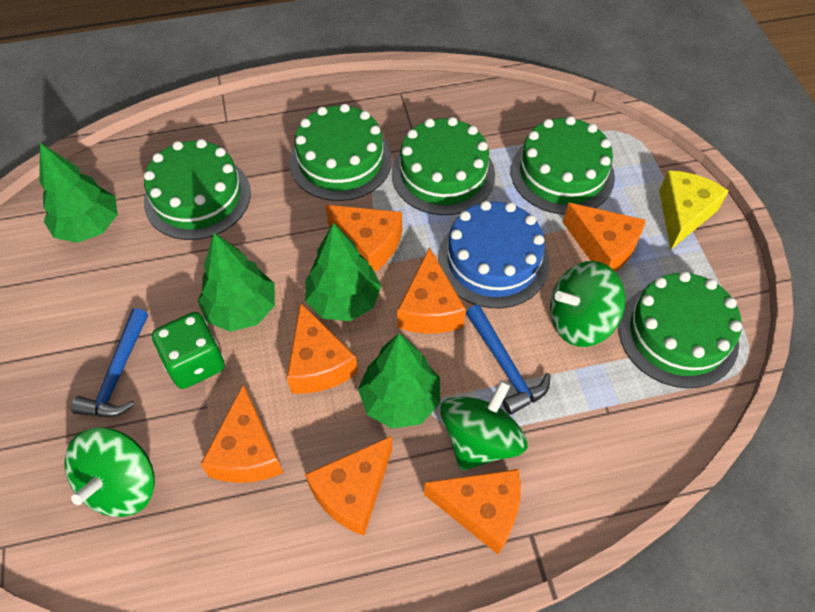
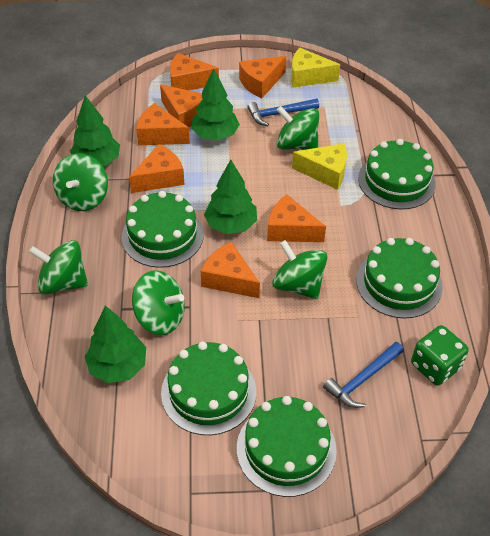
blue cake: 1 -> 0
green spinning top: 3 -> 5
yellow cheese: 1 -> 2

